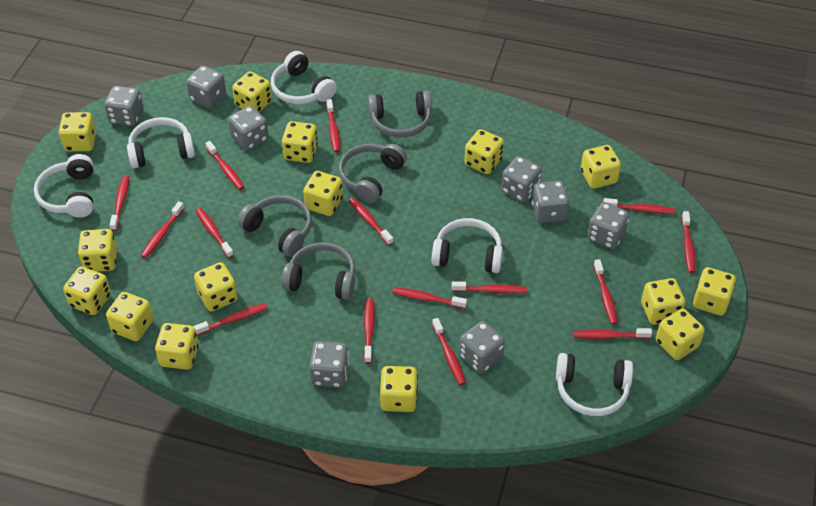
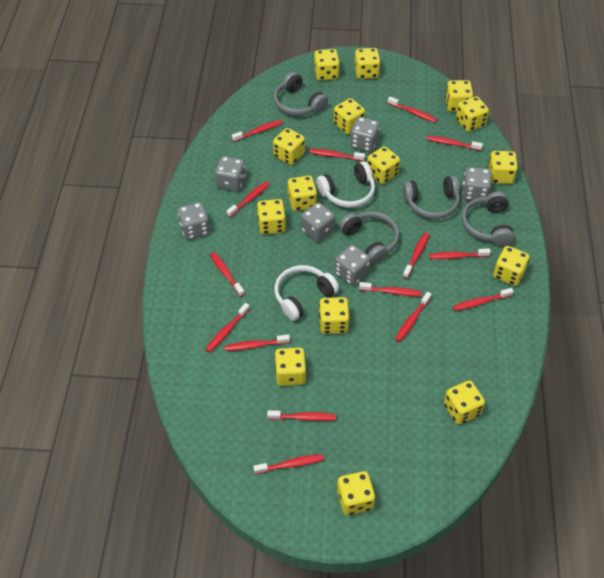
grey dice: 8 -> 6
white headphones: 5 -> 2

